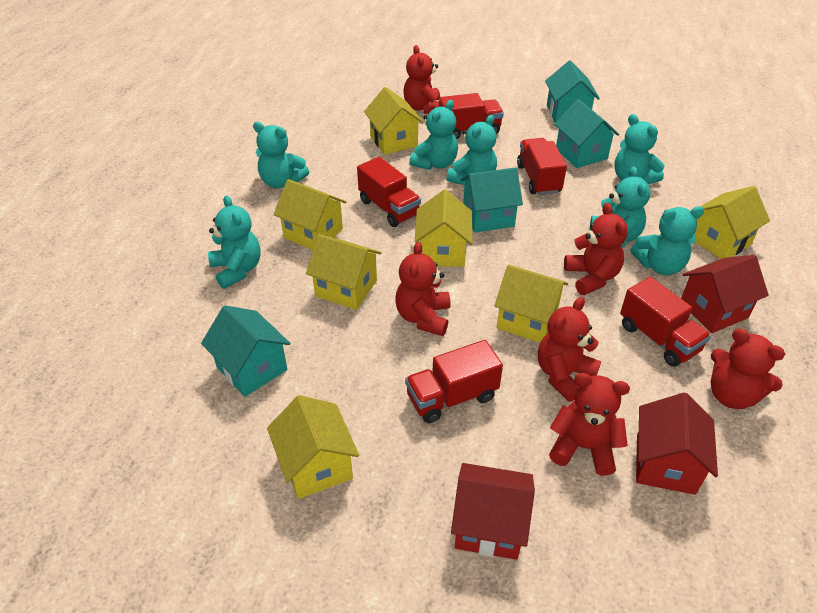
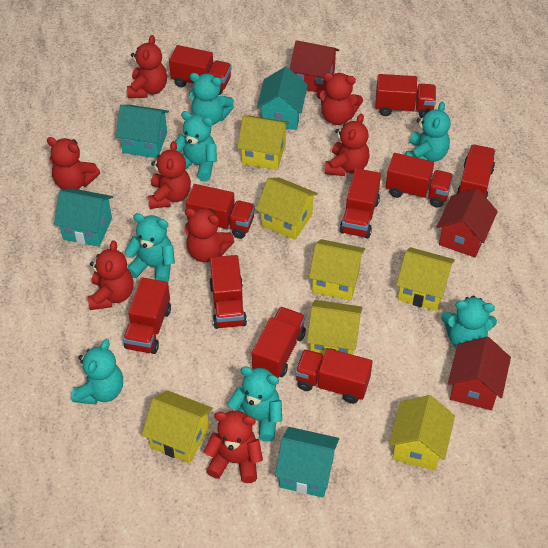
red teddy bear: 6 -> 8
red truck: 5 -> 10

